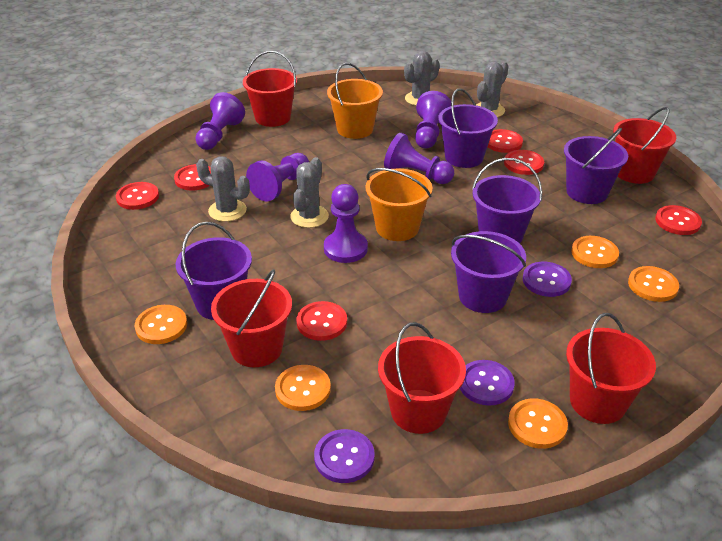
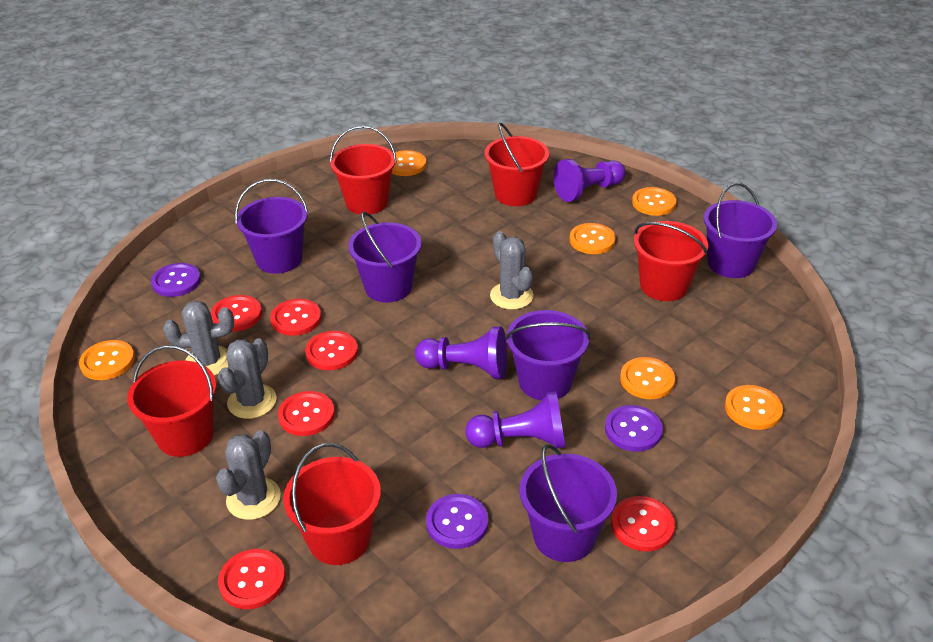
orange bucket: 2 -> 0
orange button: 5 -> 6
purple pawn: 5 -> 3

